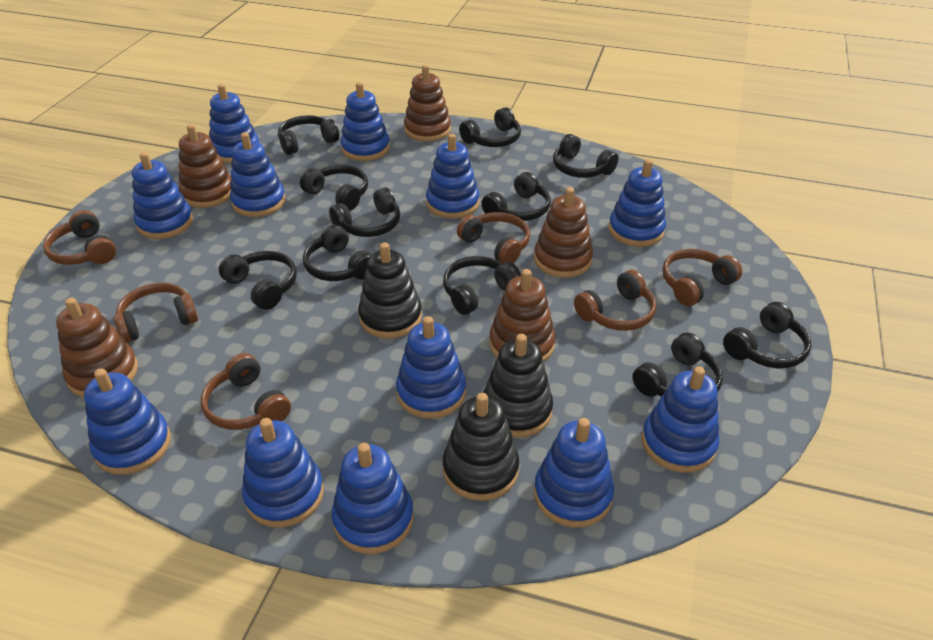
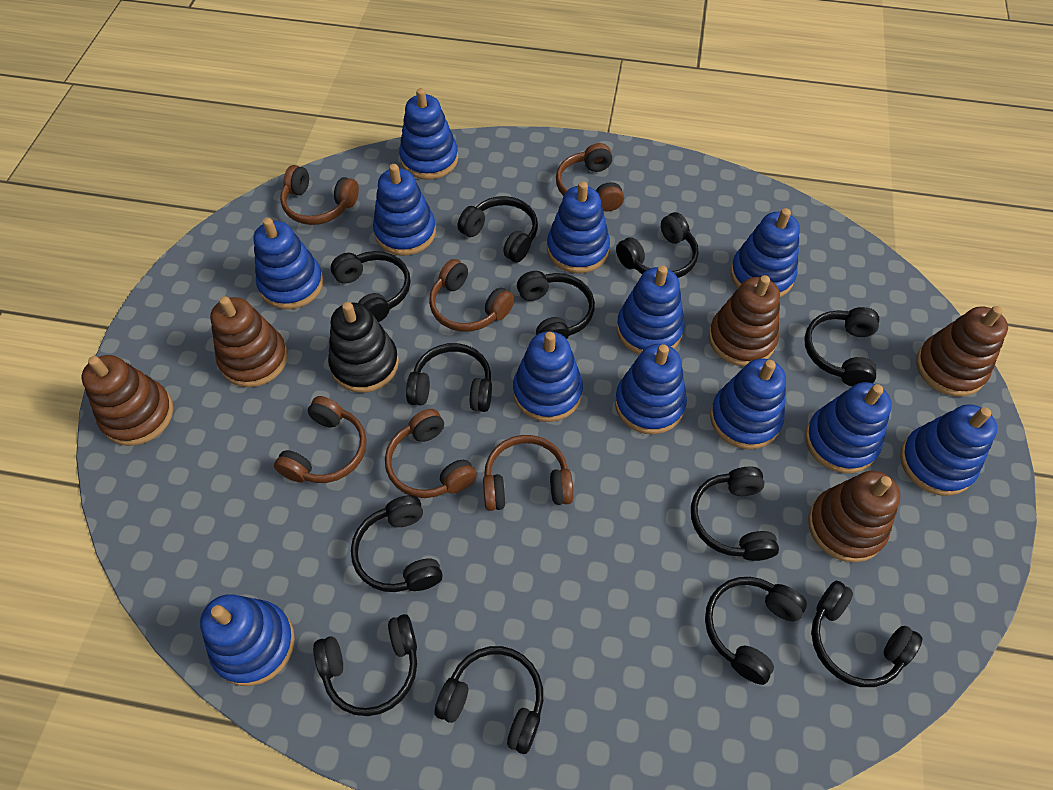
black headphones: 11 -> 12
black stacking toy: 3 -> 1

